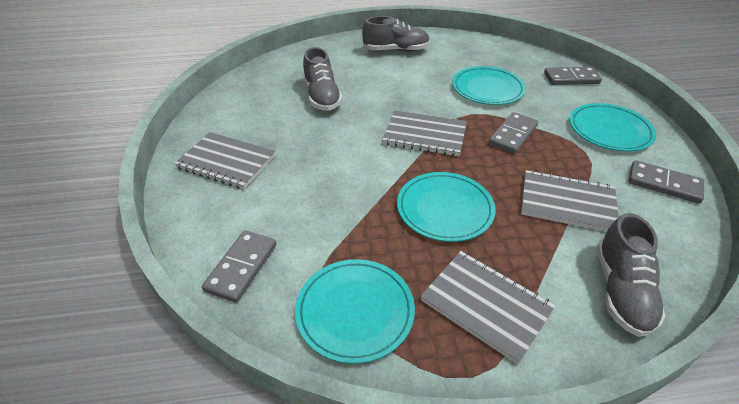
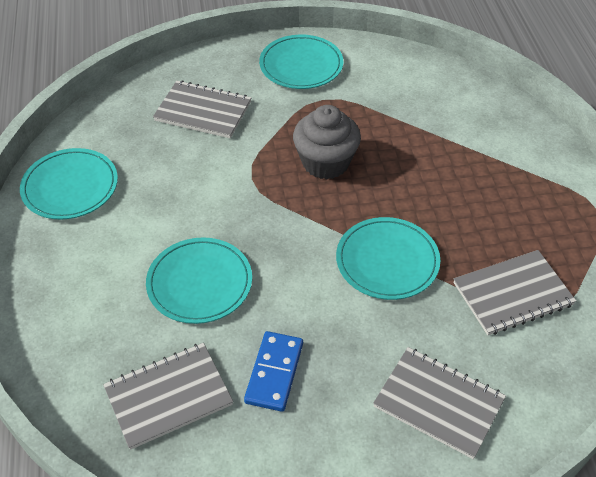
blue domino: 0 -> 1
grey cupcake: 0 -> 1
grey domino: 4 -> 0
grey shoe: 3 -> 0

